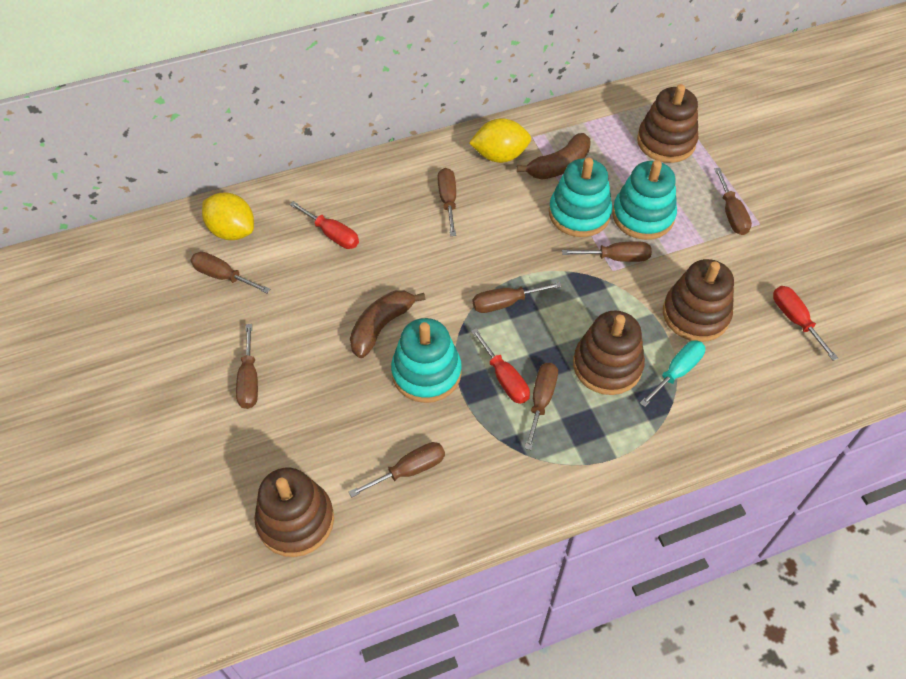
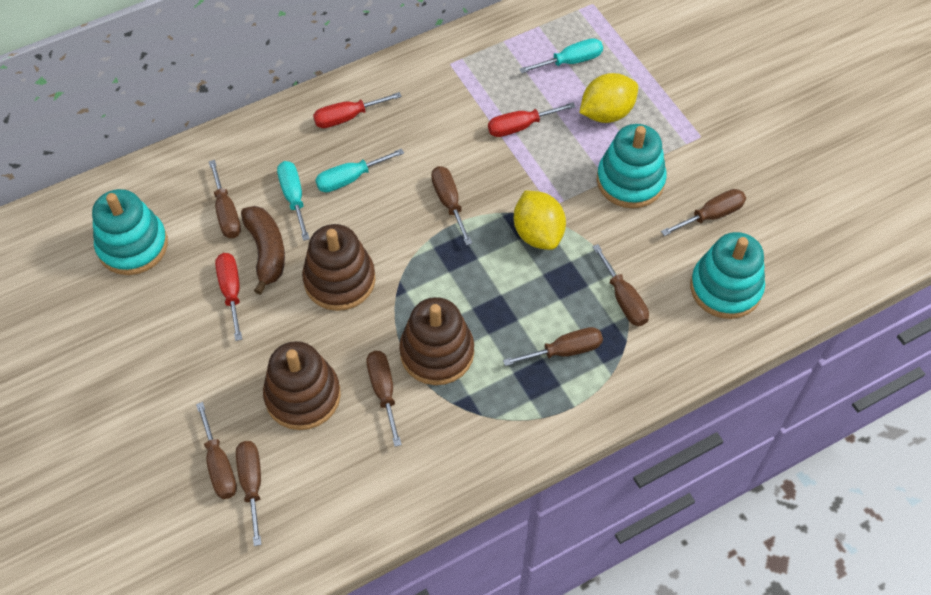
brown banana: 2 -> 1
brown stacking toy: 4 -> 3
turquoise screwdriver: 1 -> 3

